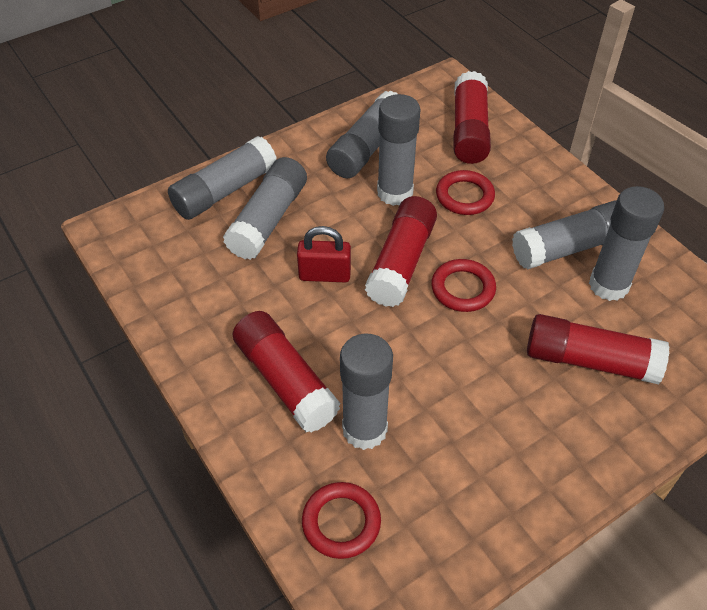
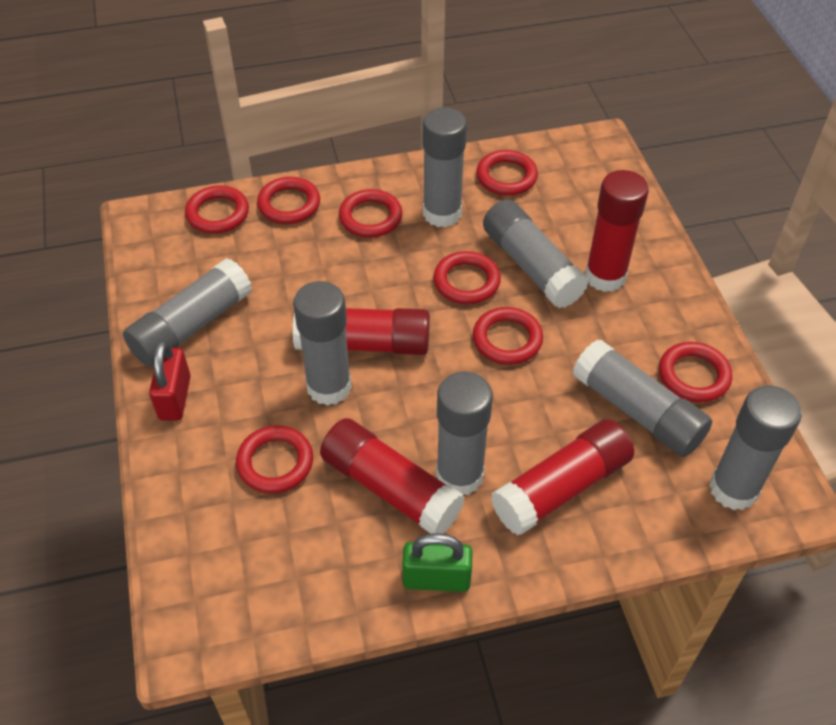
green padlock: 0 -> 1
red ring: 3 -> 8

